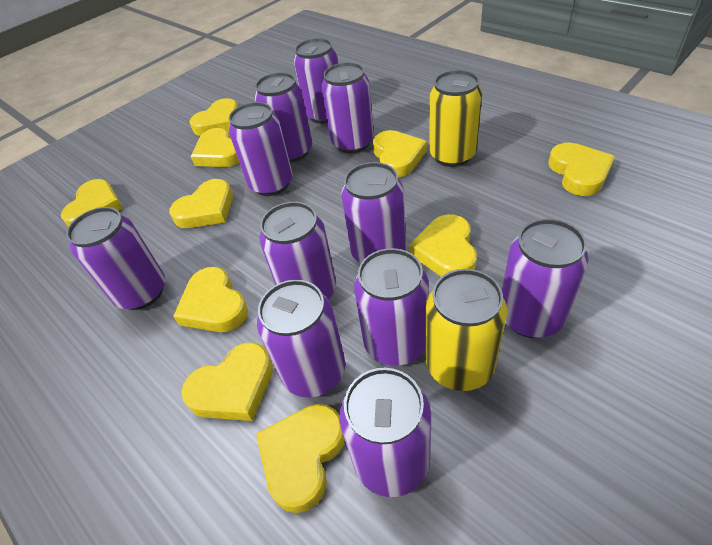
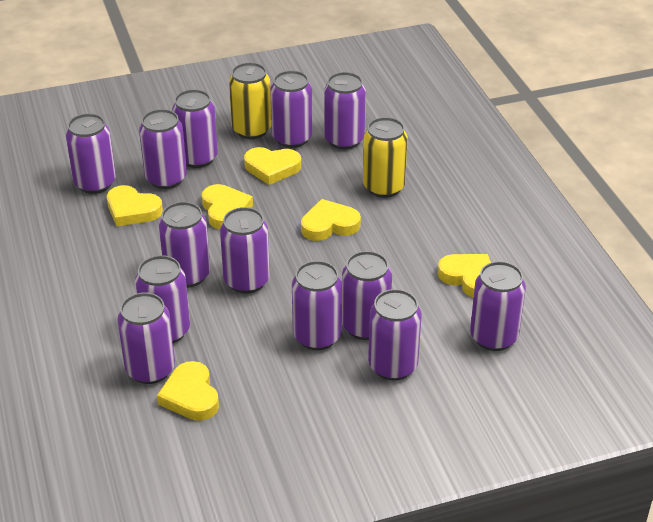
purple can: 11 -> 13
yellow heart: 10 -> 6

